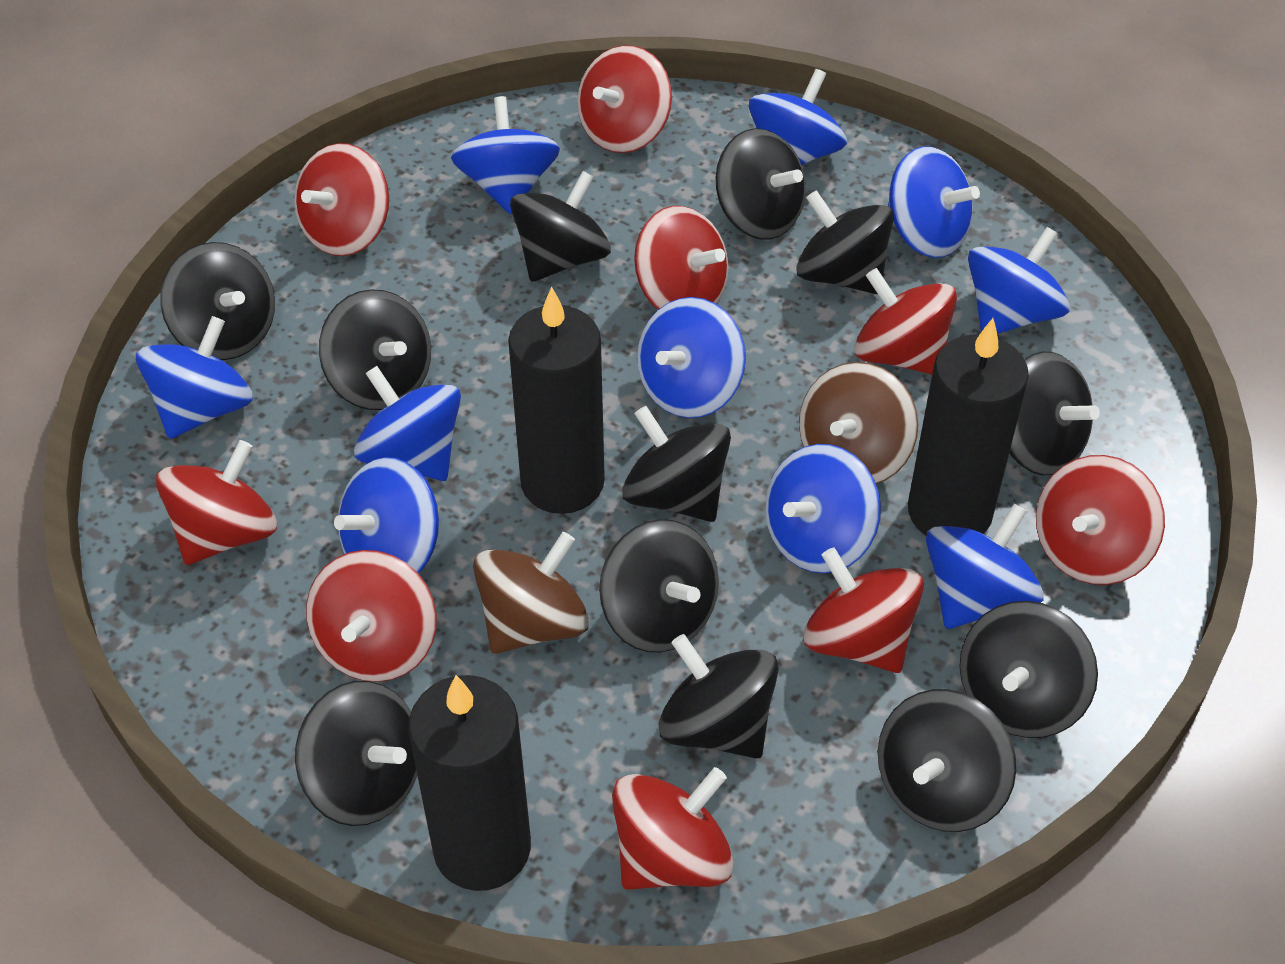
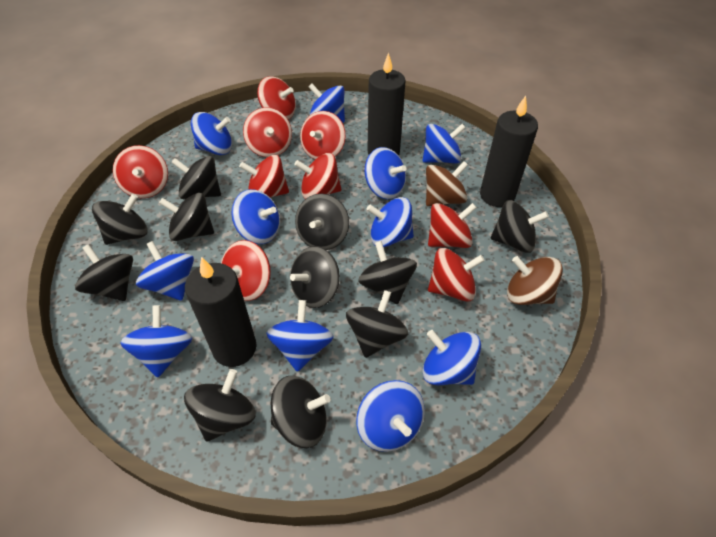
black spinning top: 12 -> 11
blue spinning top: 10 -> 11

